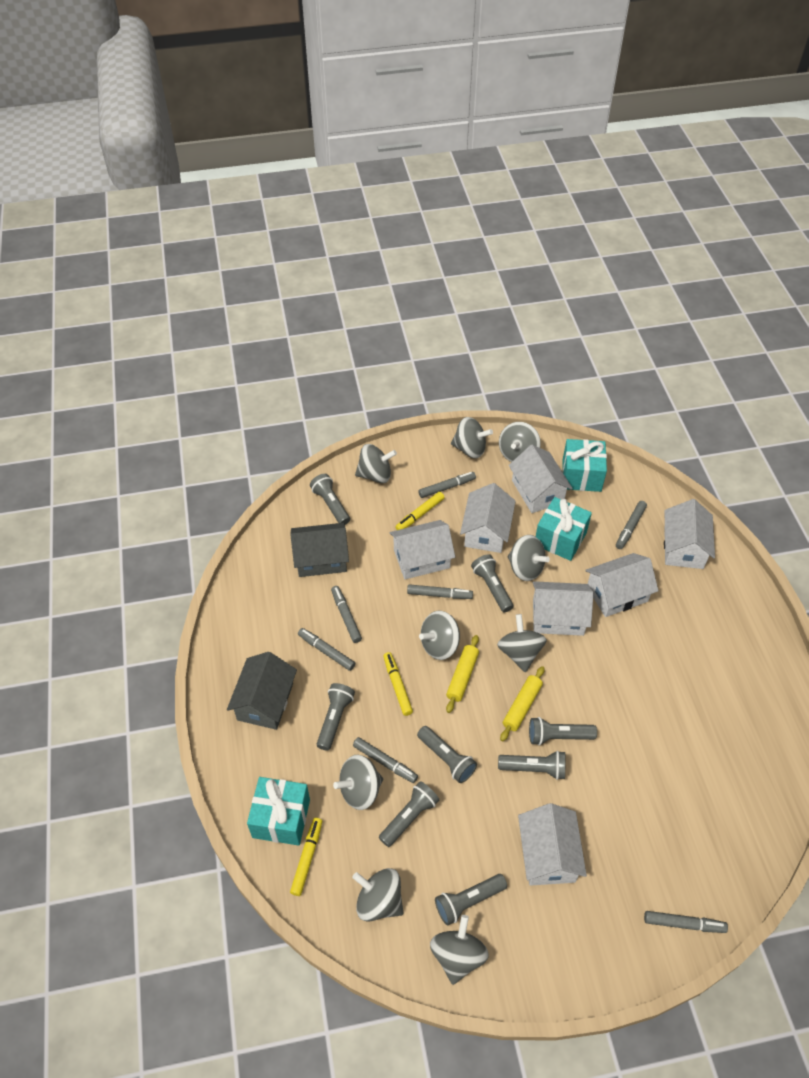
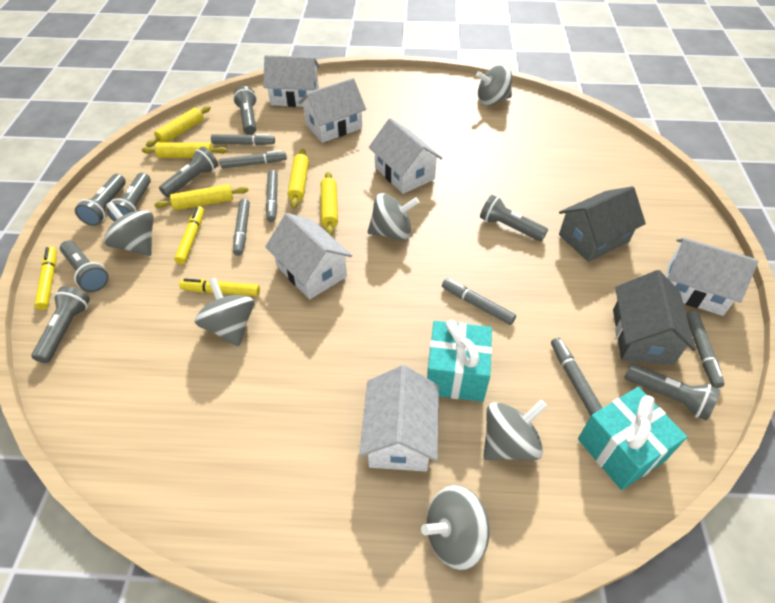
grey spinning top: 9 -> 6
turquoise gift: 3 -> 2
white house: 7 -> 6
yellow rolling pin: 2 -> 5

